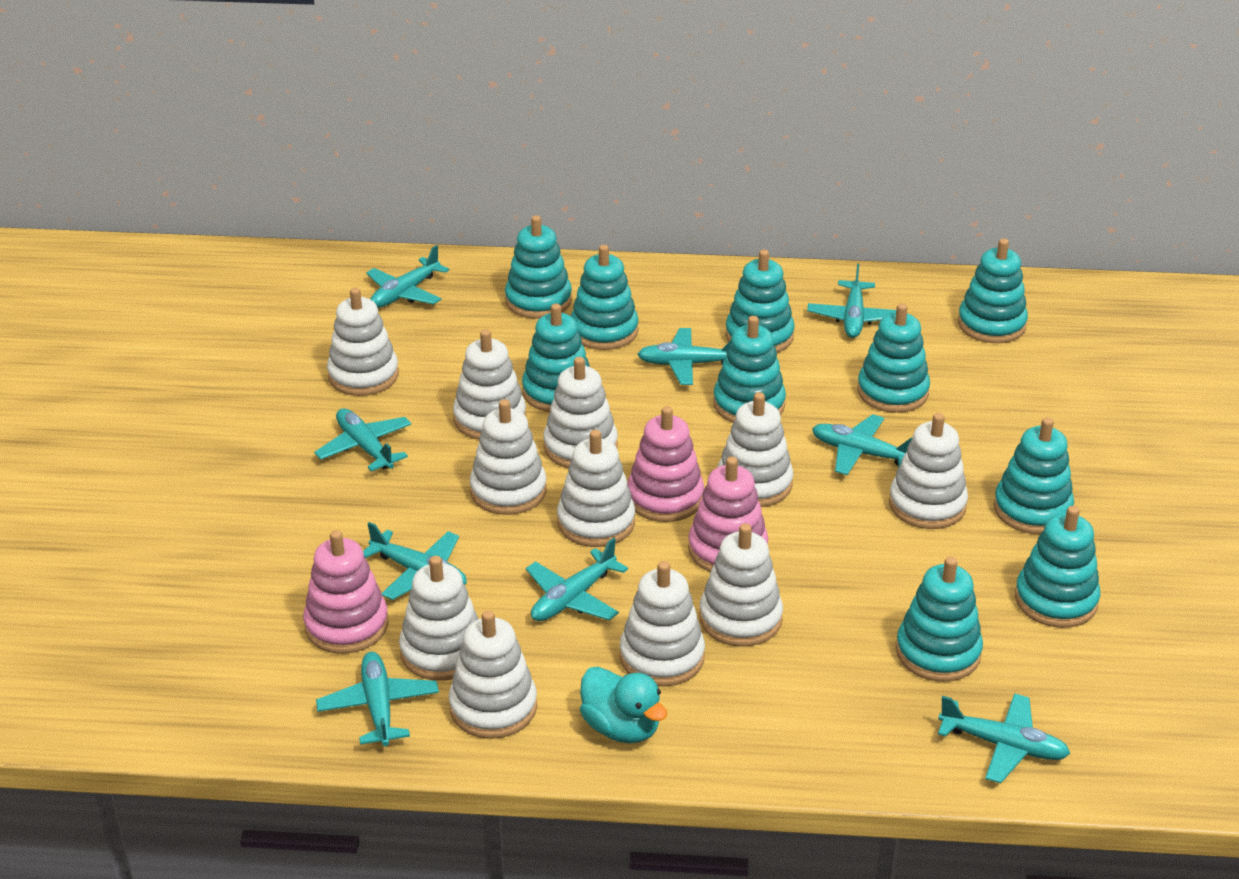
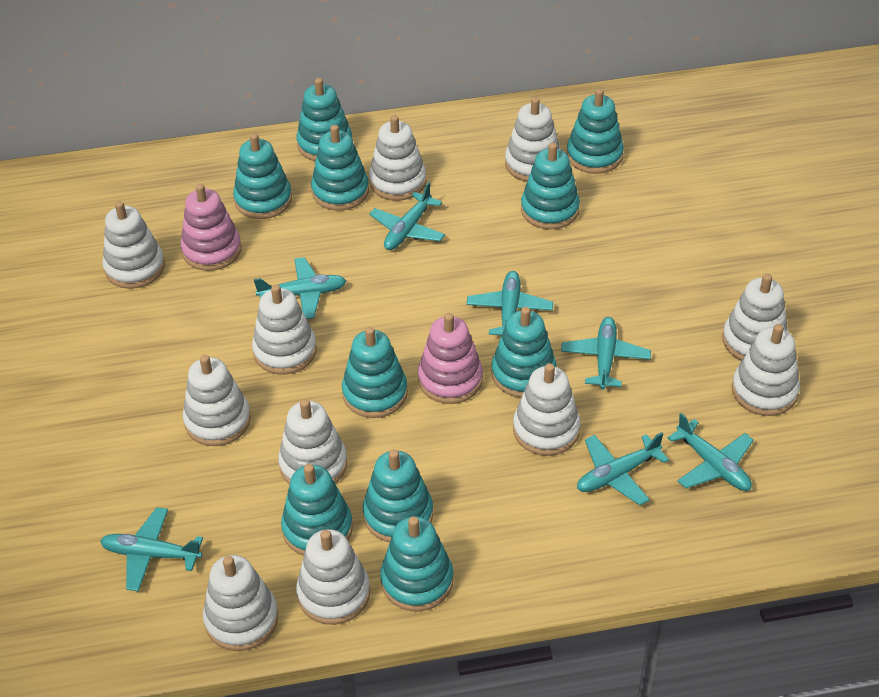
pink stacking toy: 3 -> 2
turquoise duck: 1 -> 0
turquoise plane: 9 -> 7

